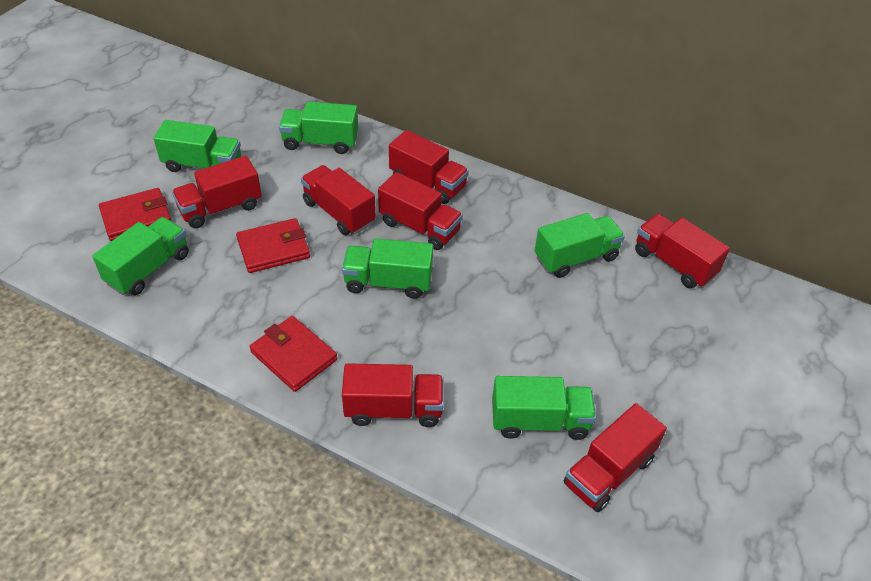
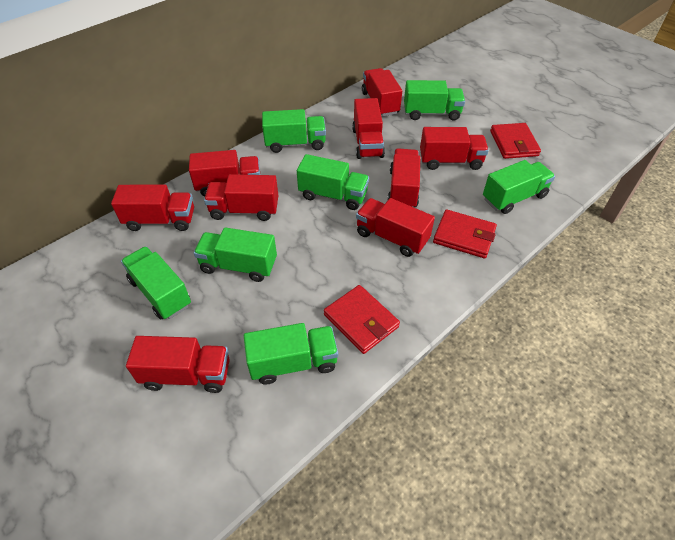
green truck: 6 -> 7
red truck: 7 -> 9

